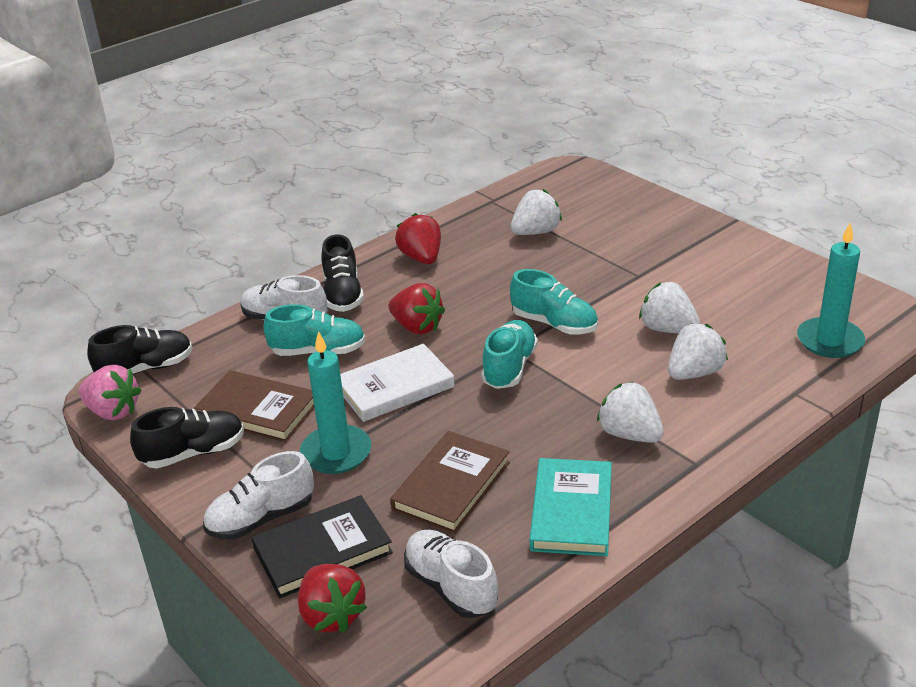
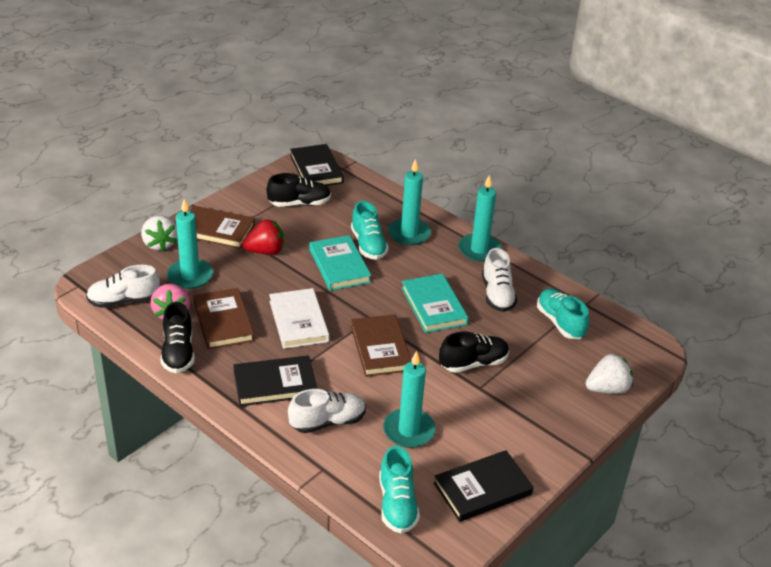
black book: 1 -> 3
brown book: 2 -> 3
red strawberry: 3 -> 1
turquoise book: 1 -> 2
turquoise candle: 2 -> 4
white strawberry: 4 -> 2

